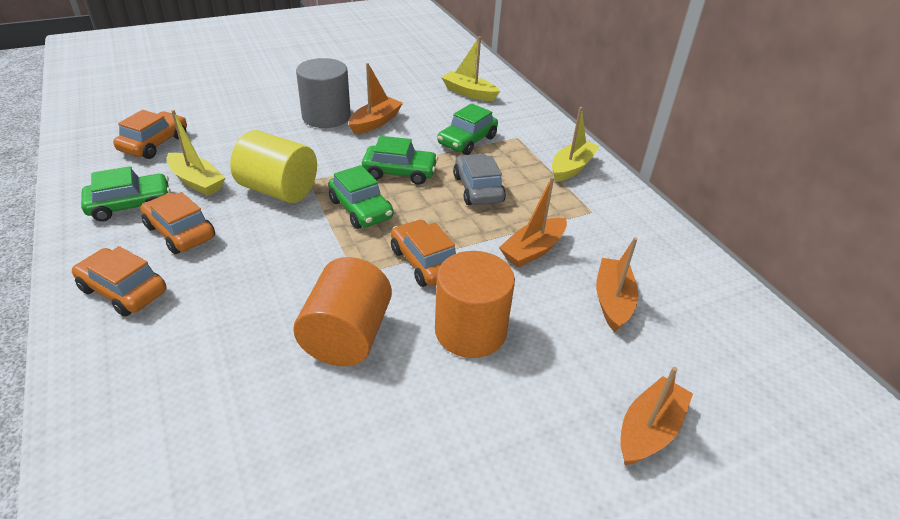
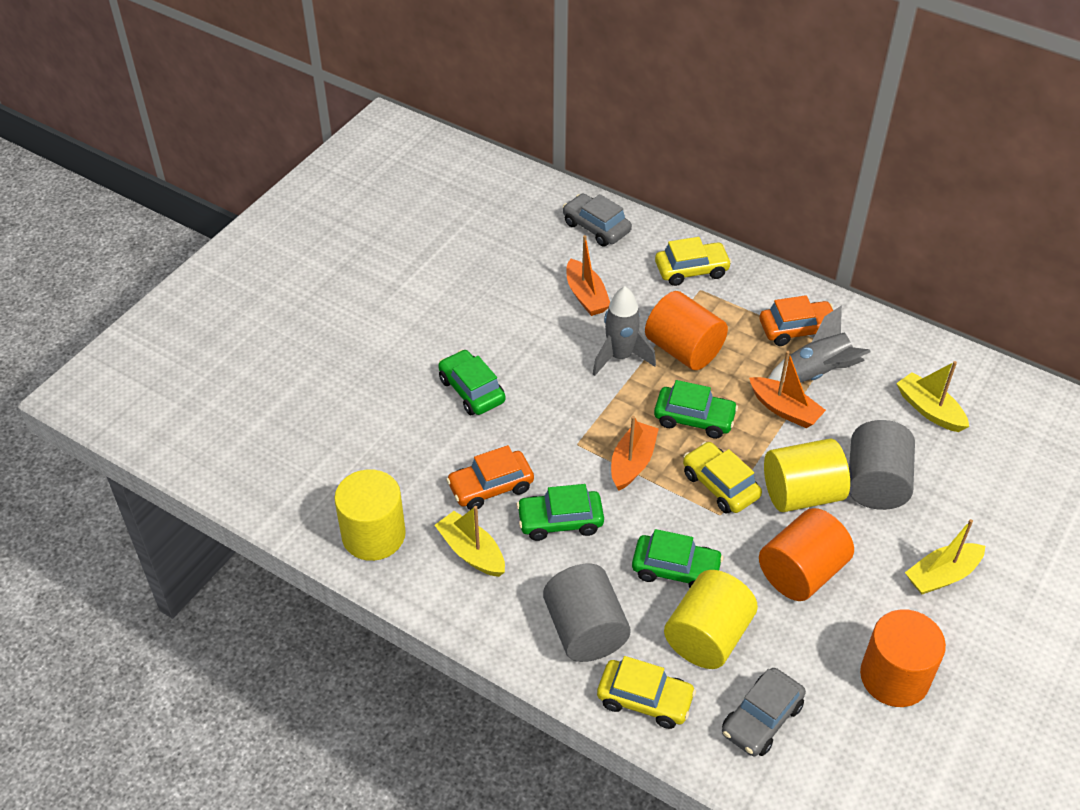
grey car: 1 -> 2
grey cylinder: 1 -> 2
grey rocket: 0 -> 2
orange boat: 4 -> 3
orange car: 4 -> 2
orange cylinder: 2 -> 3
yellow car: 0 -> 3
yellow cylinder: 1 -> 3

